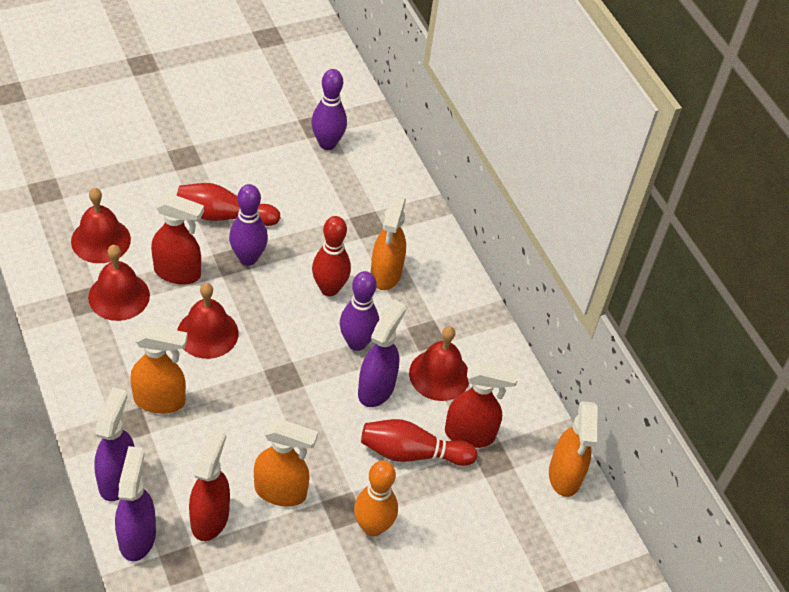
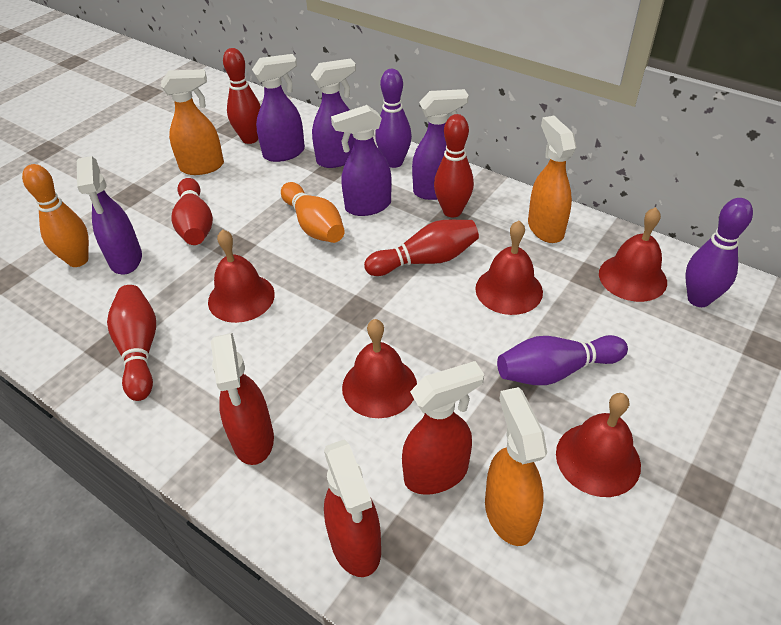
orange bowling pin: 1 -> 2
orange spray bottle: 4 -> 3
purple spray bottle: 3 -> 5
red bell: 4 -> 5
red bowling pin: 3 -> 5

